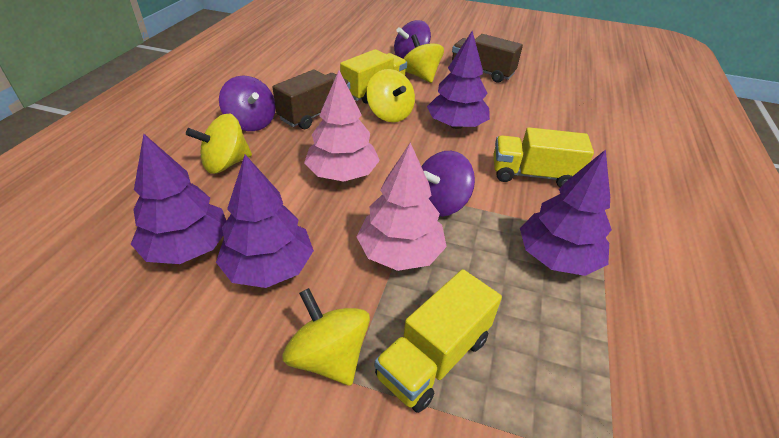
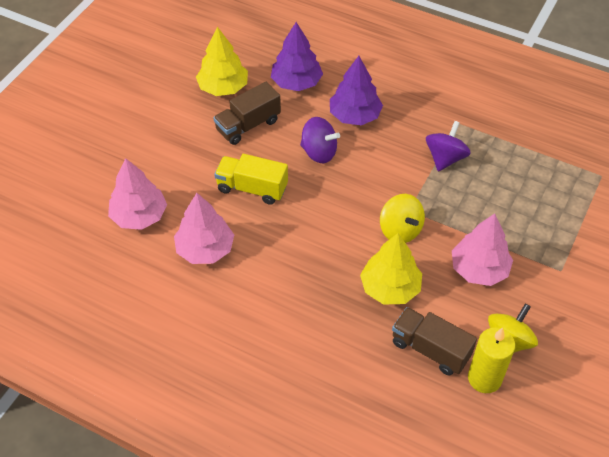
pink tree: 2 -> 3
purple spinning top: 3 -> 2
purple tree: 4 -> 2
yellow candle: 0 -> 1
yellow spinning top: 4 -> 2
yellow tree: 0 -> 2
yellow truck: 3 -> 1

